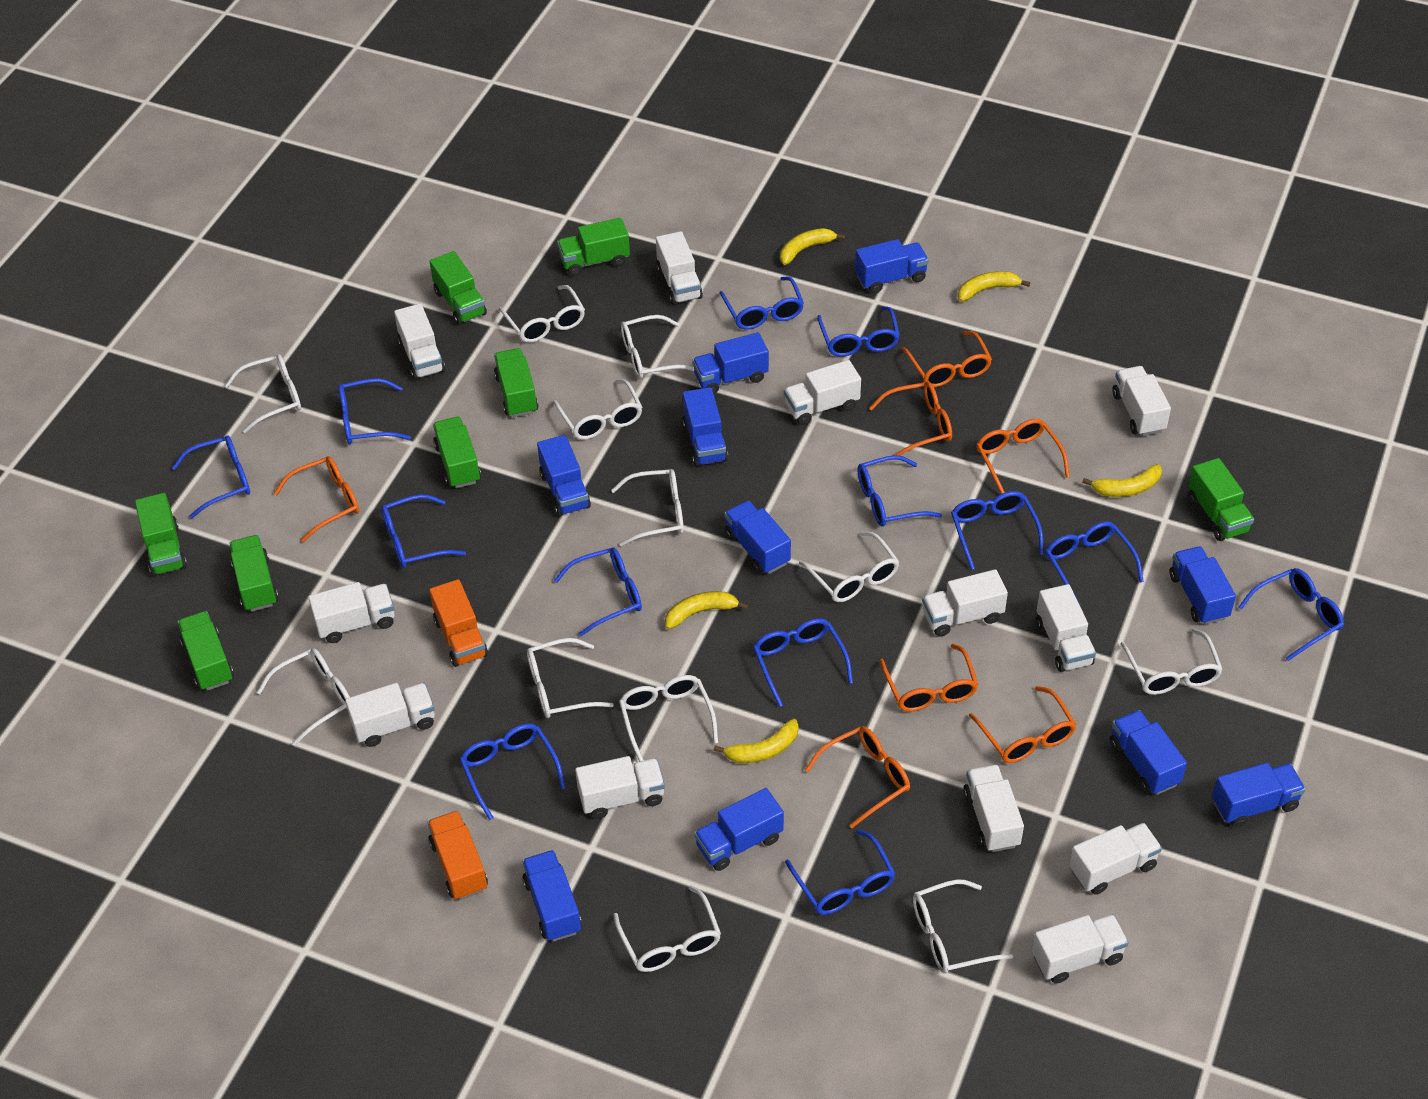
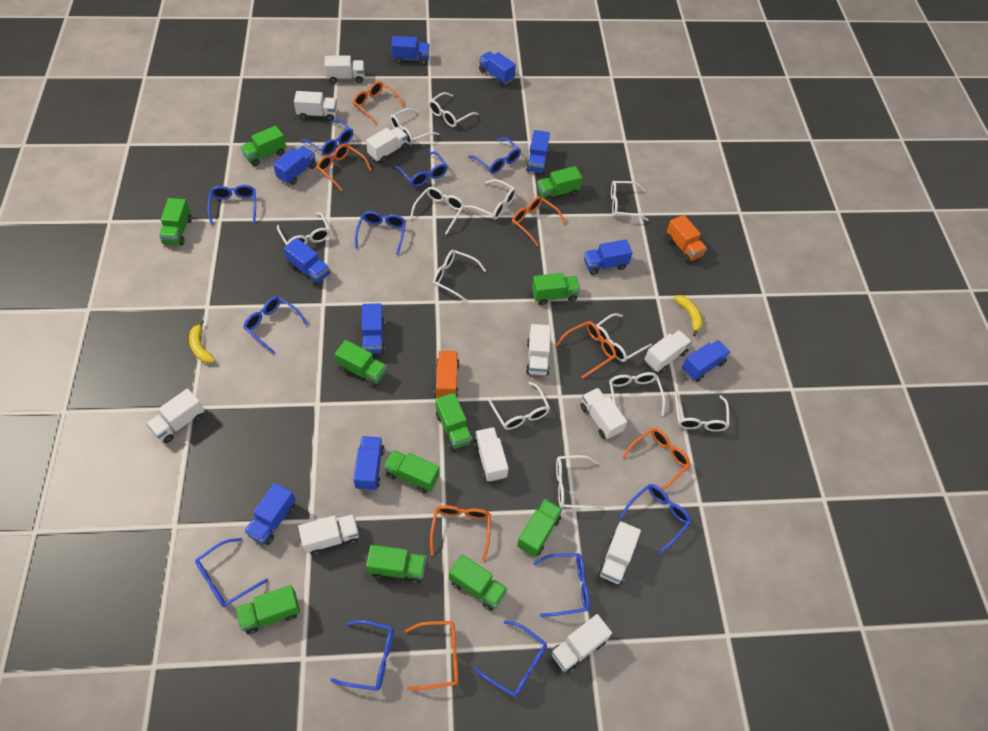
blue glasses: 13 -> 11
green truck: 8 -> 11
white truck: 12 -> 11
yellow banana: 5 -> 2

